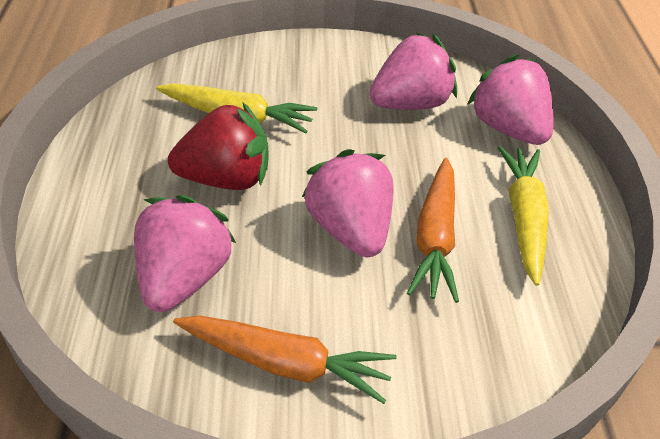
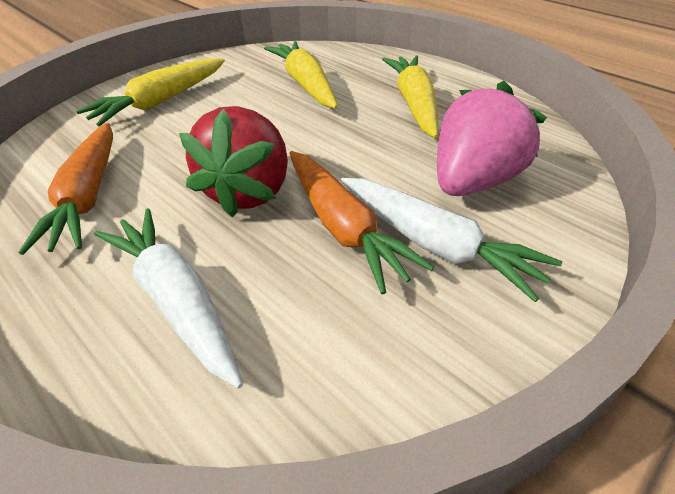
pink strawberry: 4 -> 1
white carrot: 0 -> 2
yellow carrot: 2 -> 3

